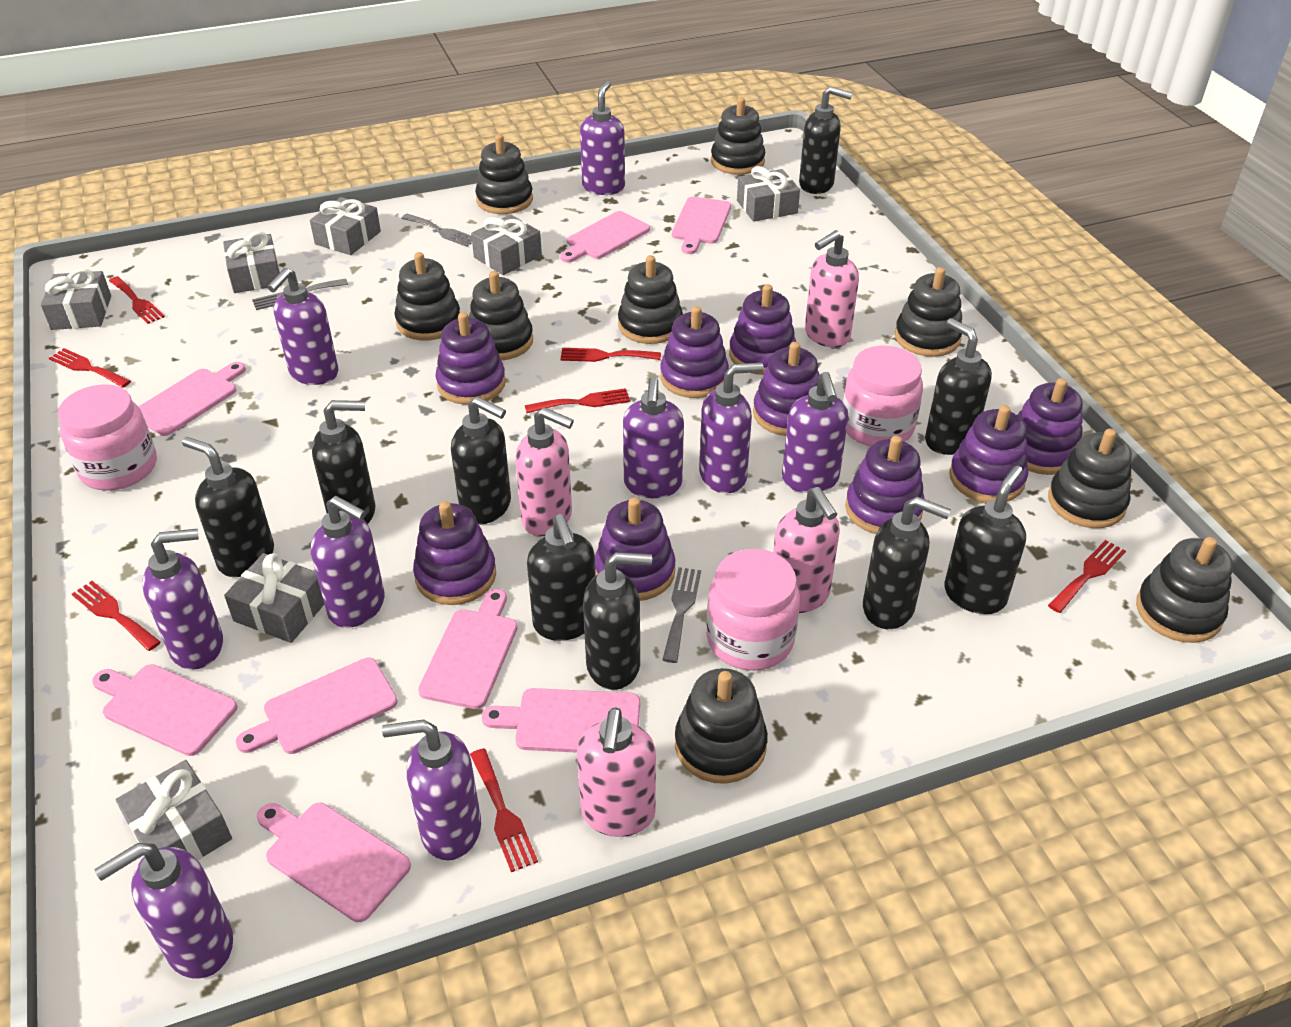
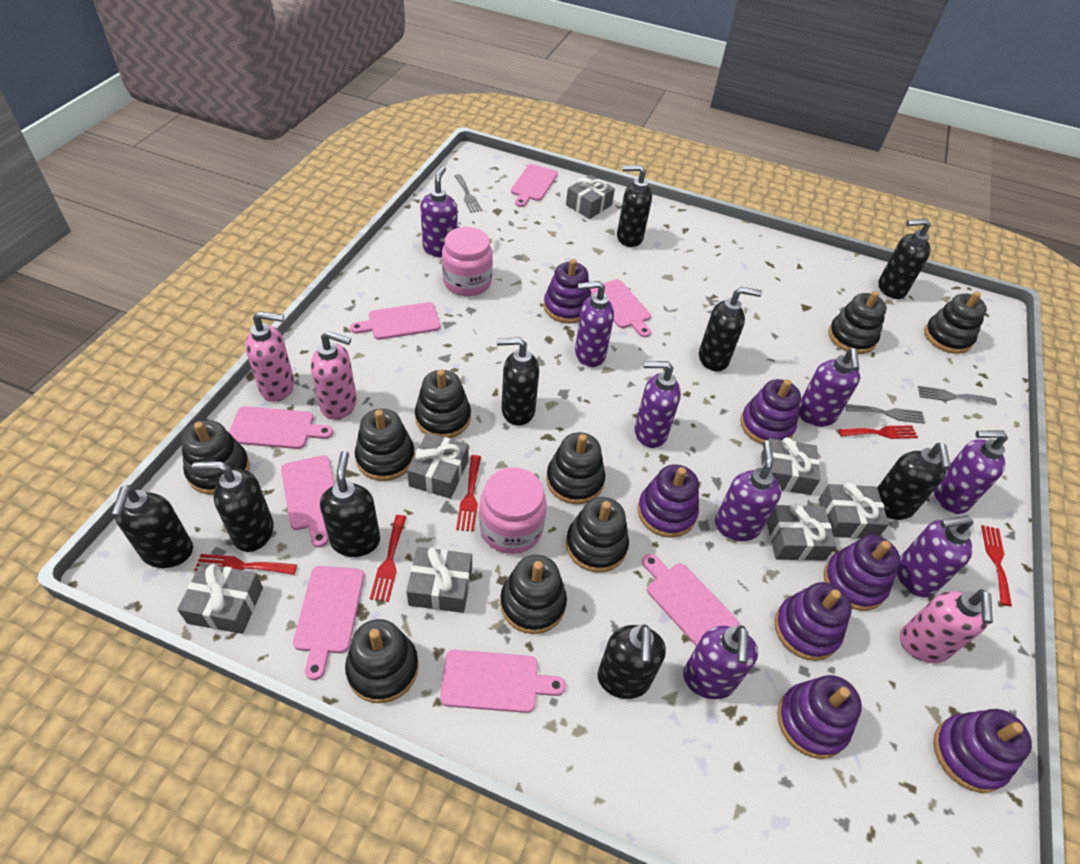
pink jar: 3 -> 2
pink soap dispenser: 4 -> 3
purple soap dispenser: 9 -> 8
purple stacking toy: 9 -> 7
red fork: 7 -> 5

